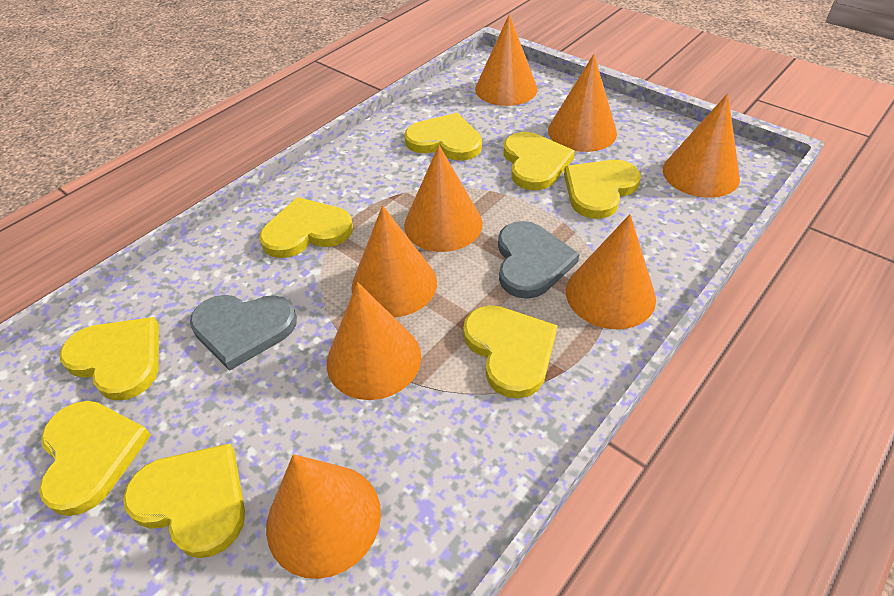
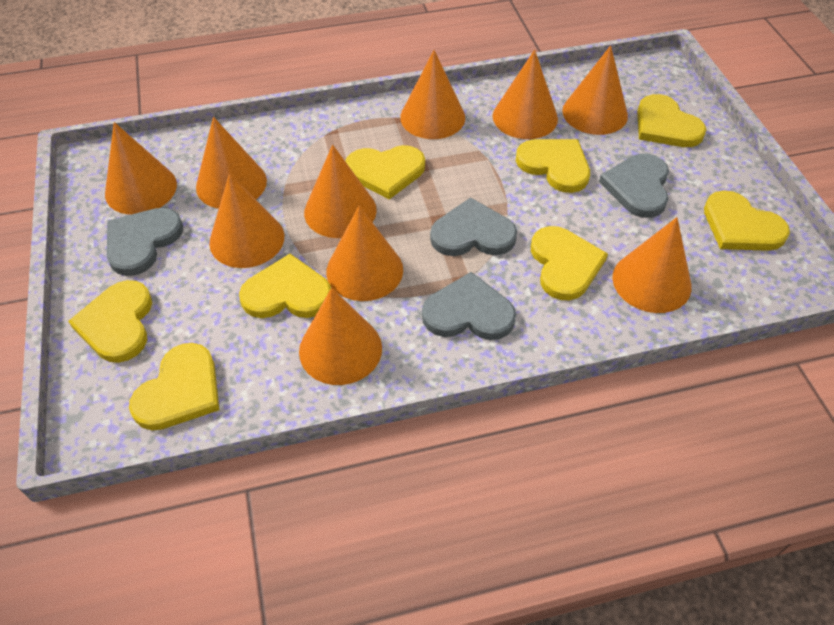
grey heart: 2 -> 4
orange cone: 8 -> 10

